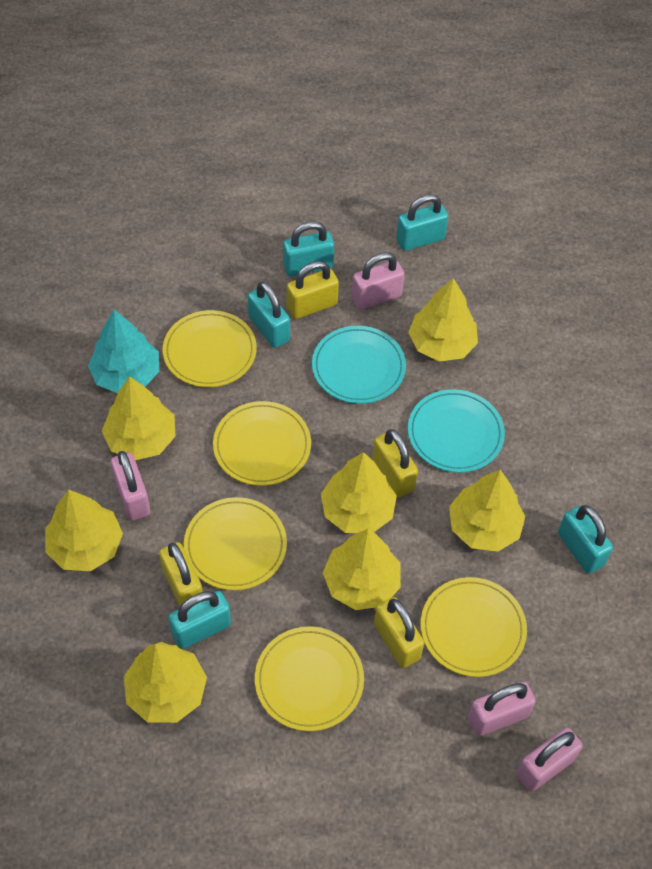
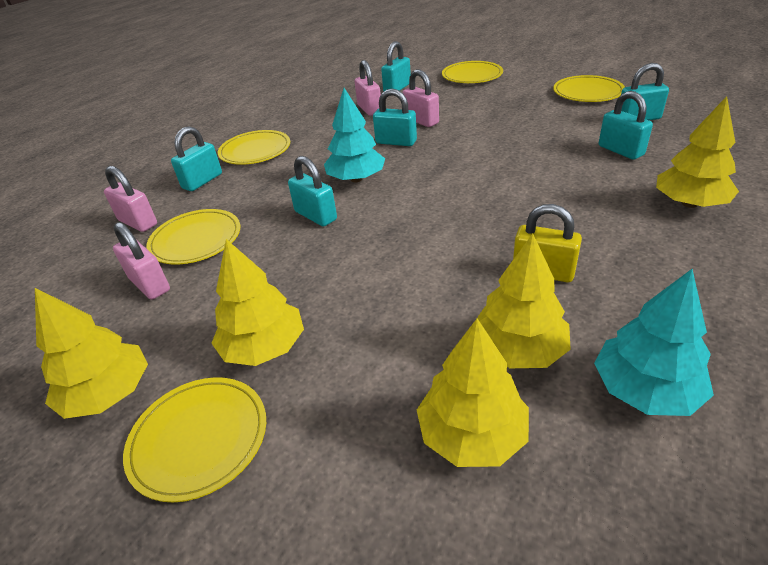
turquoise padlock: 5 -> 6
turquoise plate: 2 -> 0
turquoise tree: 1 -> 2
yellow padlock: 4 -> 1
yellow tree: 7 -> 5

